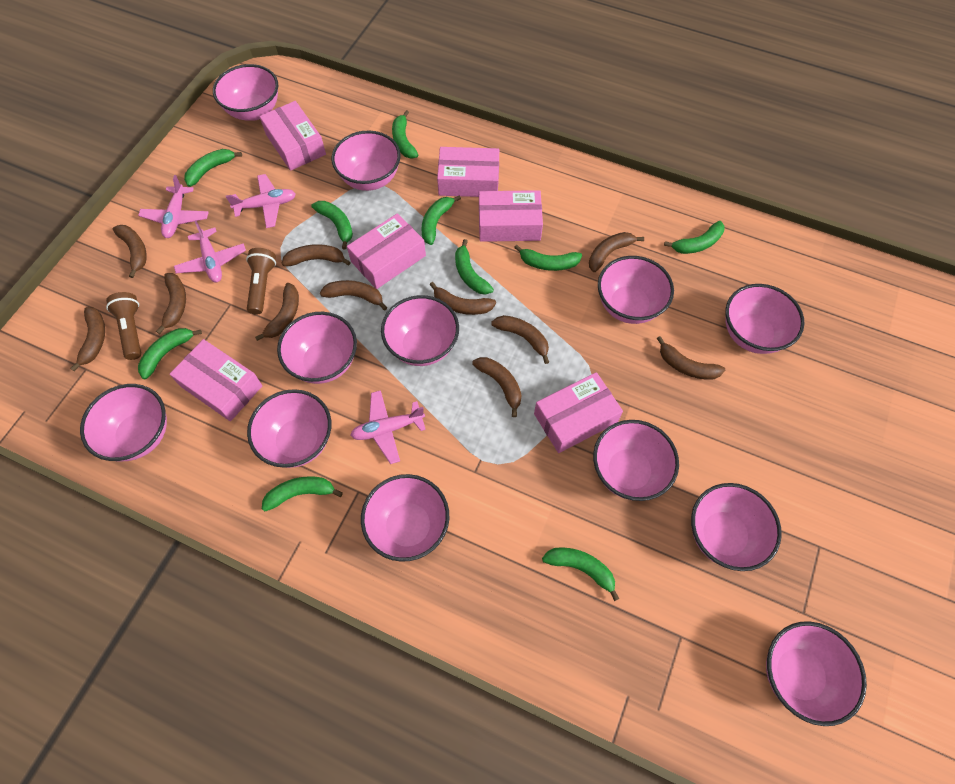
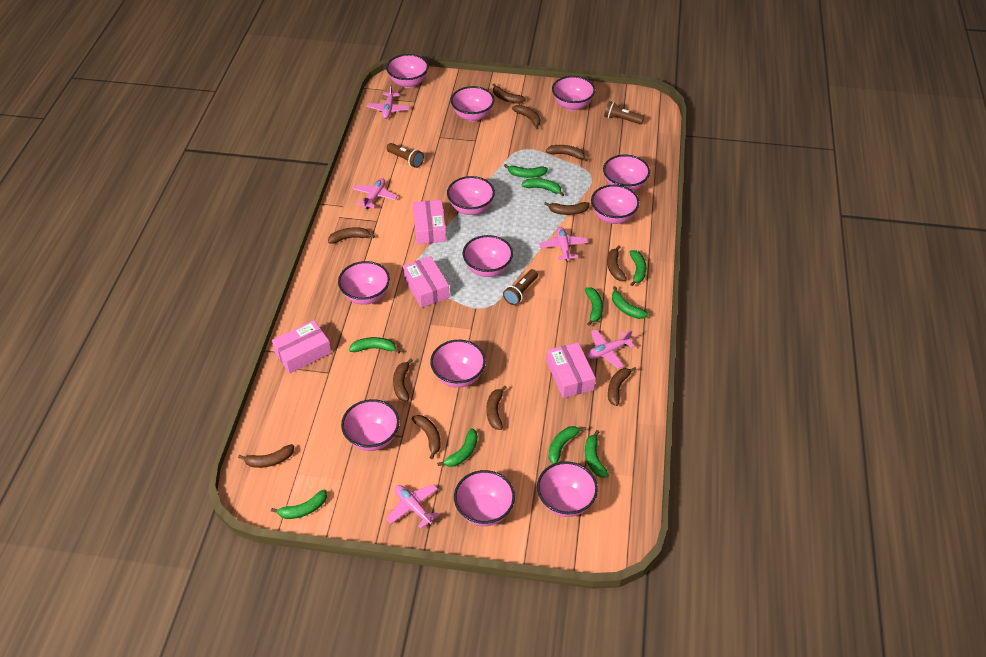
brown flashlight: 2 -> 3
pink box: 6 -> 4
pink plane: 4 -> 5

